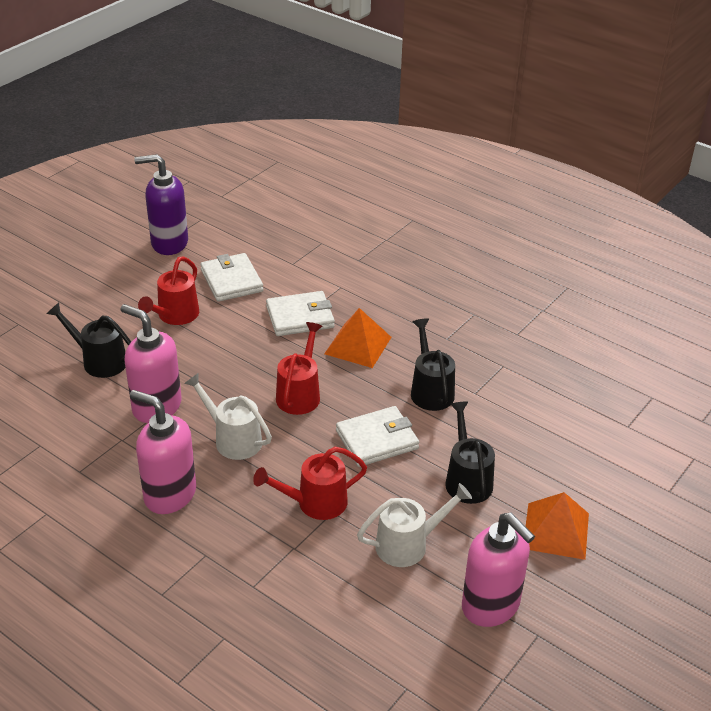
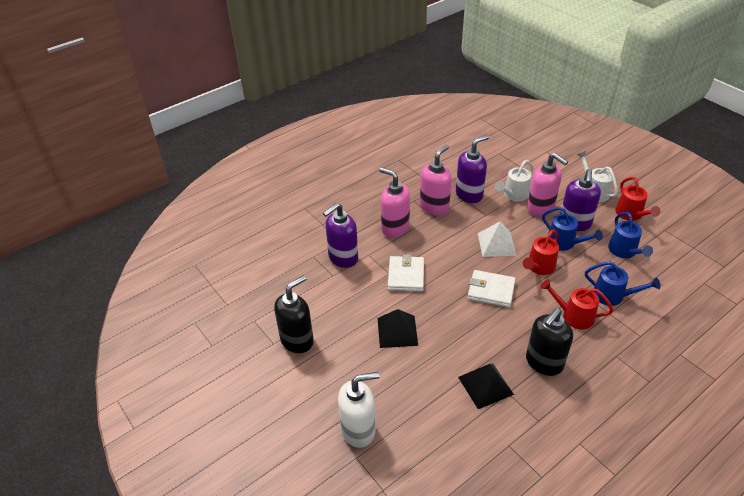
black pyramid: 0 -> 2
black soap dispenser: 0 -> 2
black watering can: 3 -> 0
blue watering can: 0 -> 3
orange pyramid: 2 -> 0
purple soap dispenser: 1 -> 3
white pyramid: 0 -> 1
white soap dispenser: 0 -> 1
white wallet: 3 -> 2

